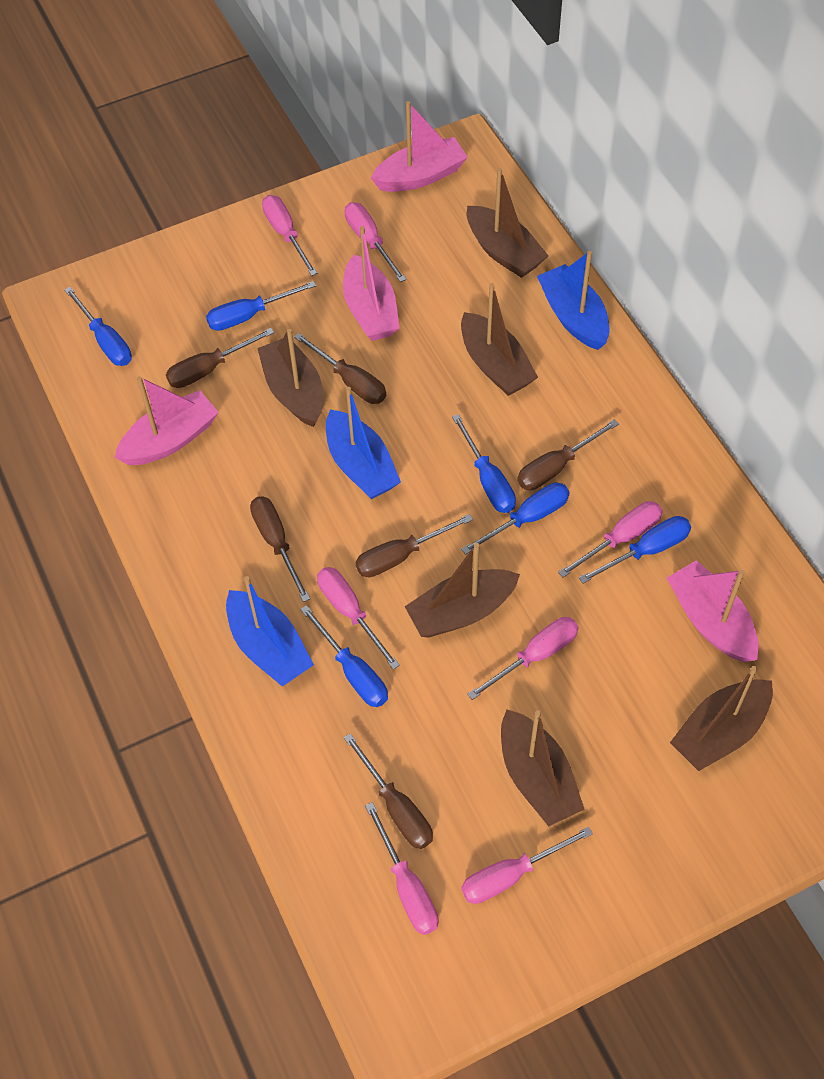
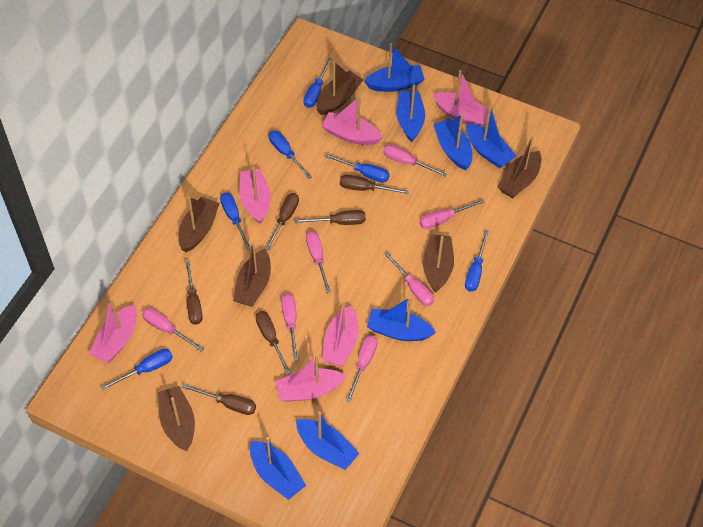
blue boat: 3 -> 7
pink boat: 4 -> 6

